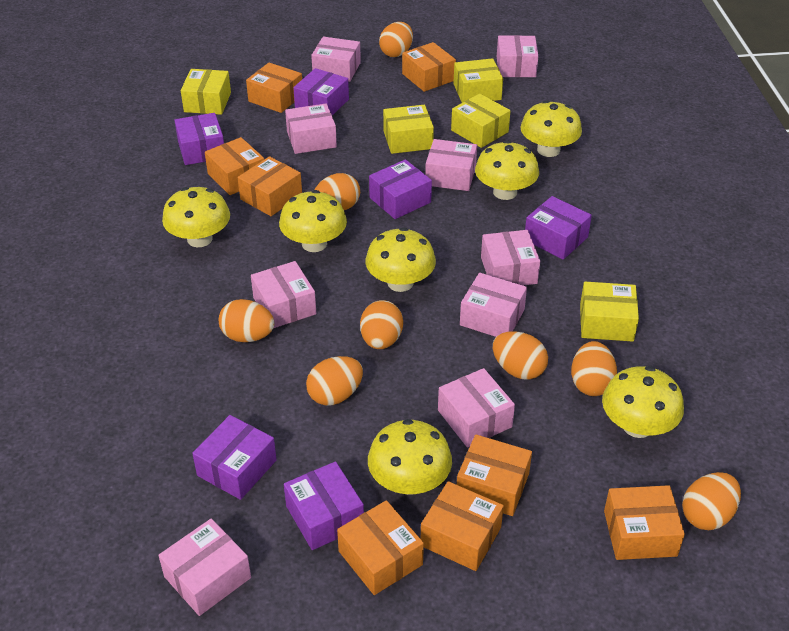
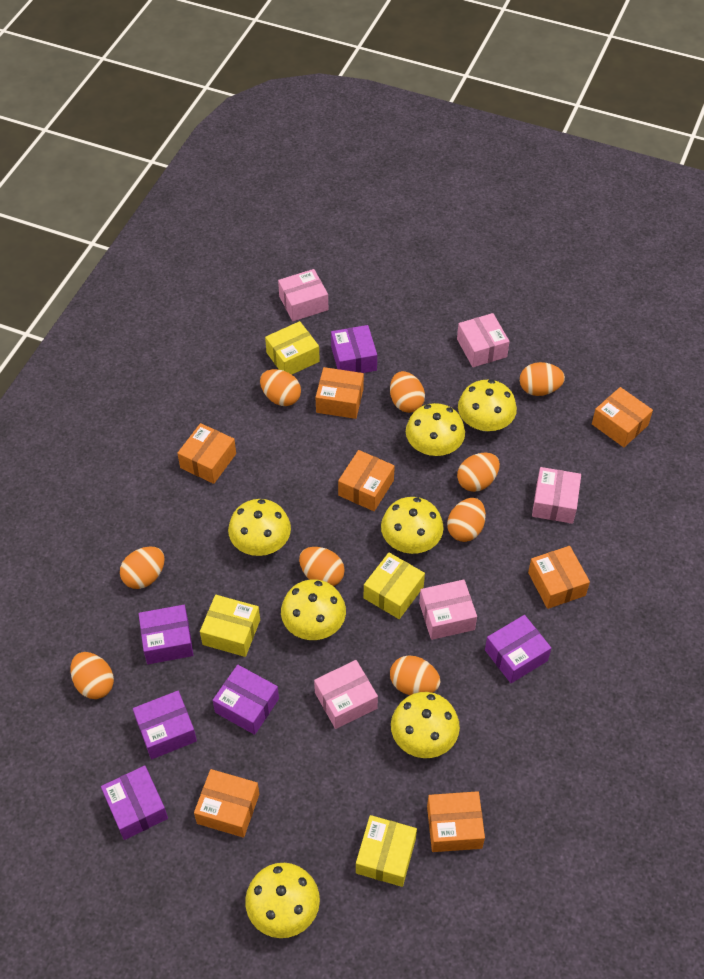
orange box: 8 -> 7
orange egg: 8 -> 9
pink box: 9 -> 5
yellow box: 5 -> 4

